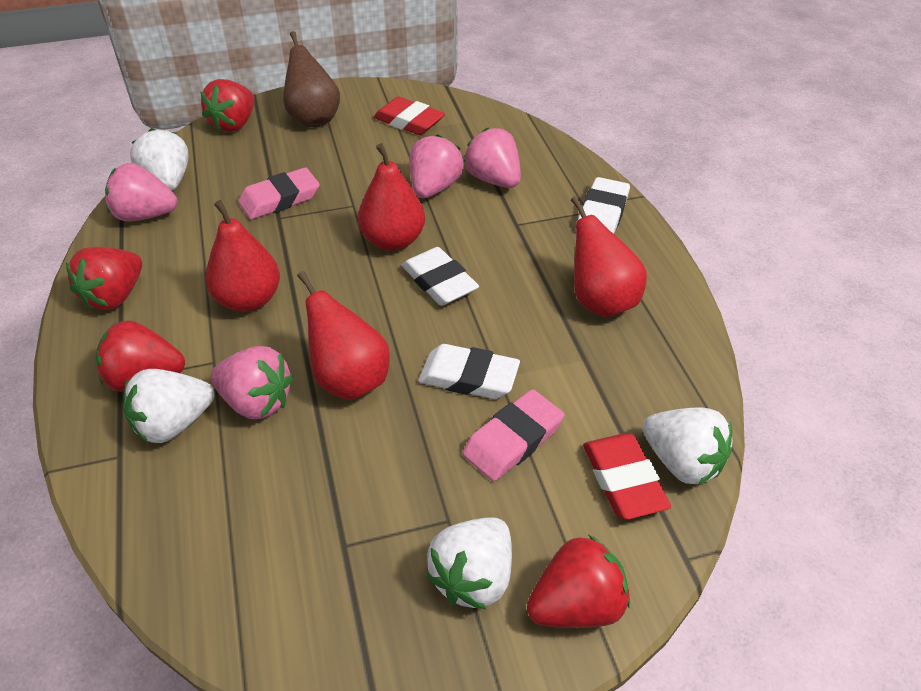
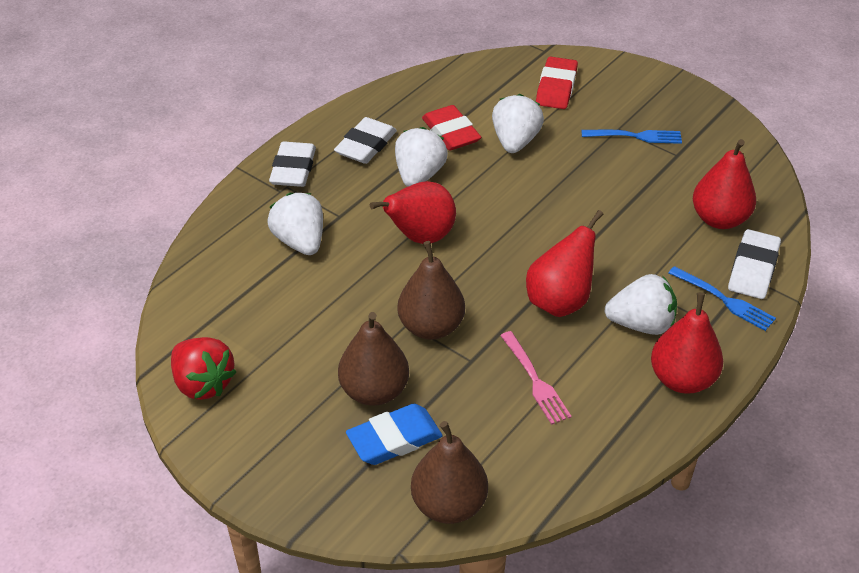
blue eraser: 0 -> 1
blue fork: 0 -> 2
brown pear: 1 -> 3
pink eraser: 2 -> 0
pink fork: 0 -> 1
pink strawberry: 4 -> 0
red strawberry: 4 -> 1

